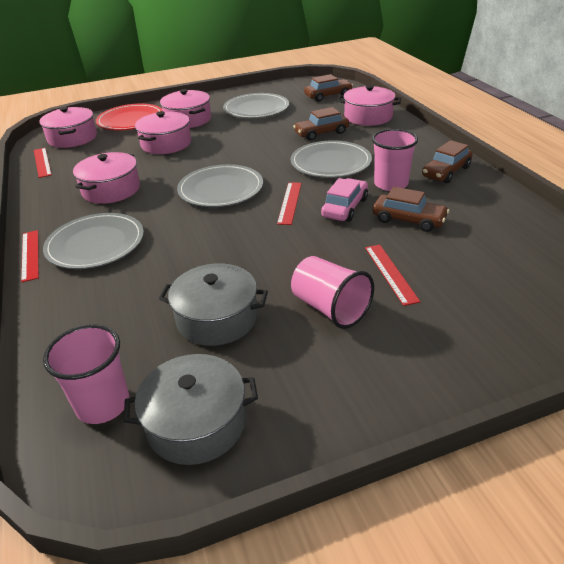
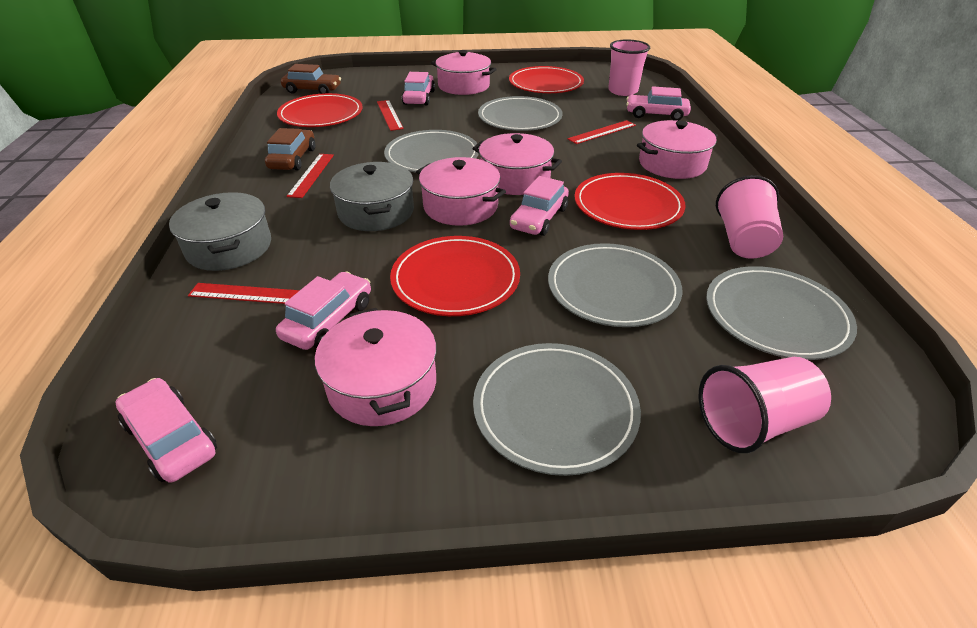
brown car: 4 -> 2
grey plate: 4 -> 5
pink car: 1 -> 5
red plate: 1 -> 4

